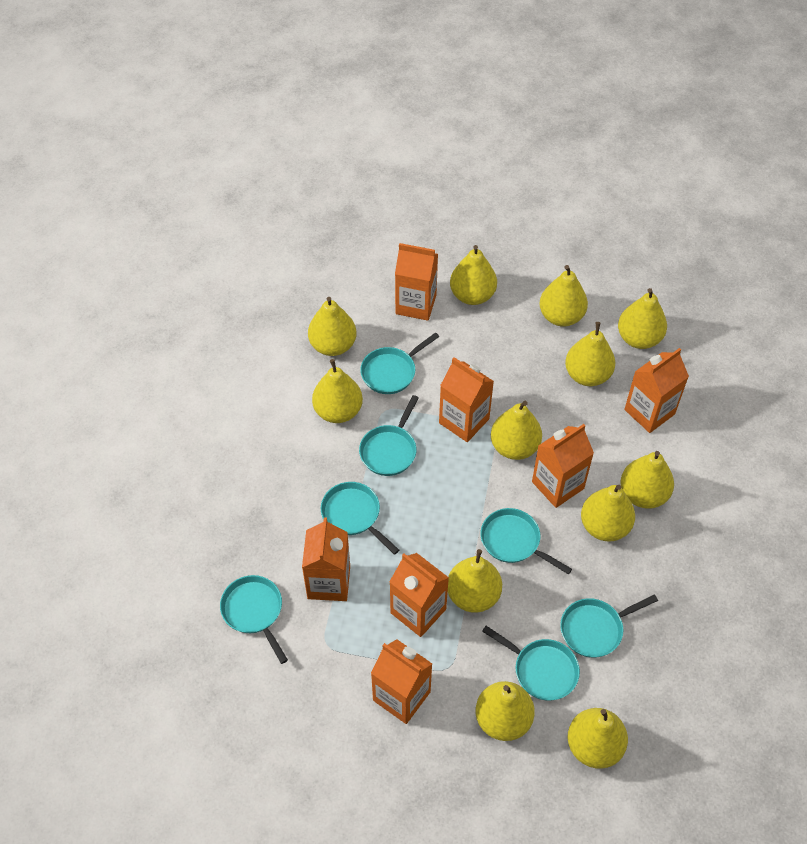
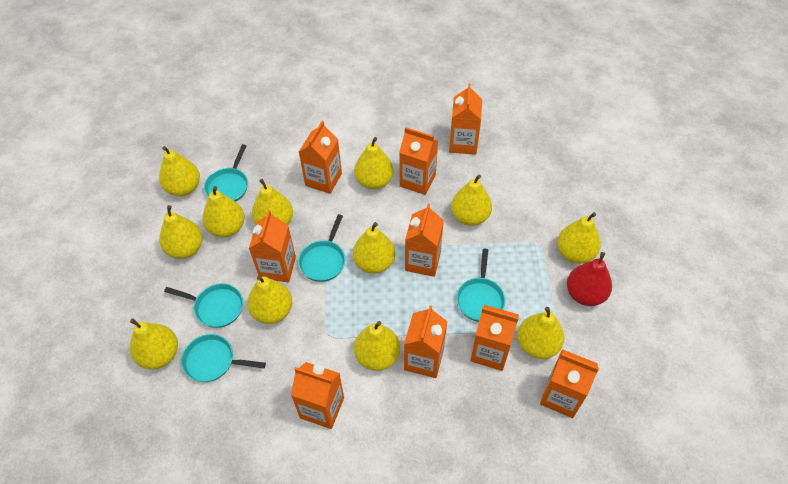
orange carton: 7 -> 9
red pear: 0 -> 1
turquoise pan: 7 -> 5

